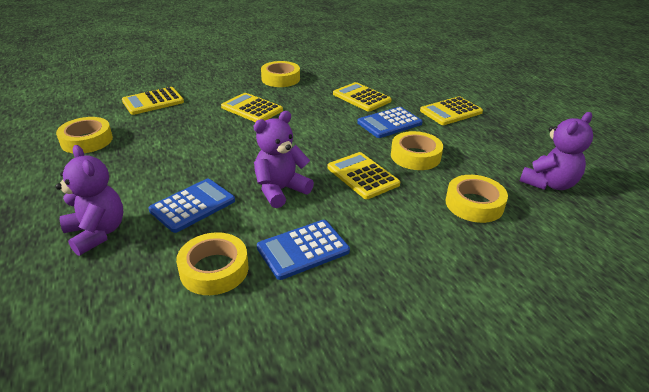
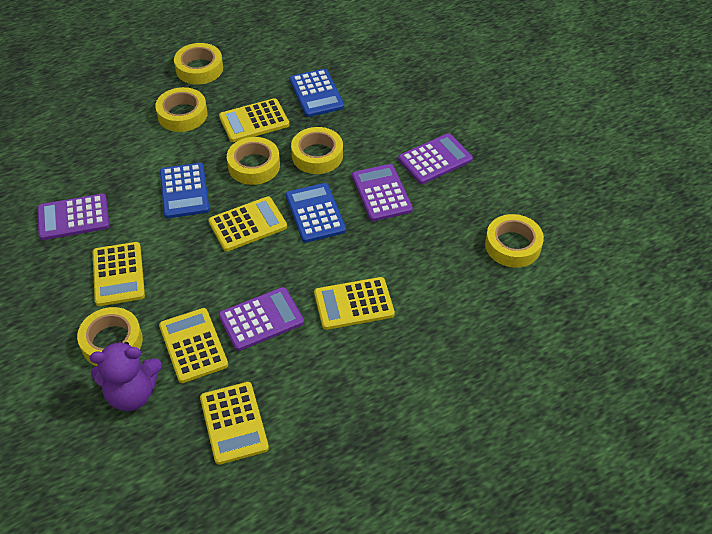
purple calculator: 0 -> 4
purple teddy bear: 3 -> 1
yellow calculator: 5 -> 6
yellow tape: 5 -> 6

